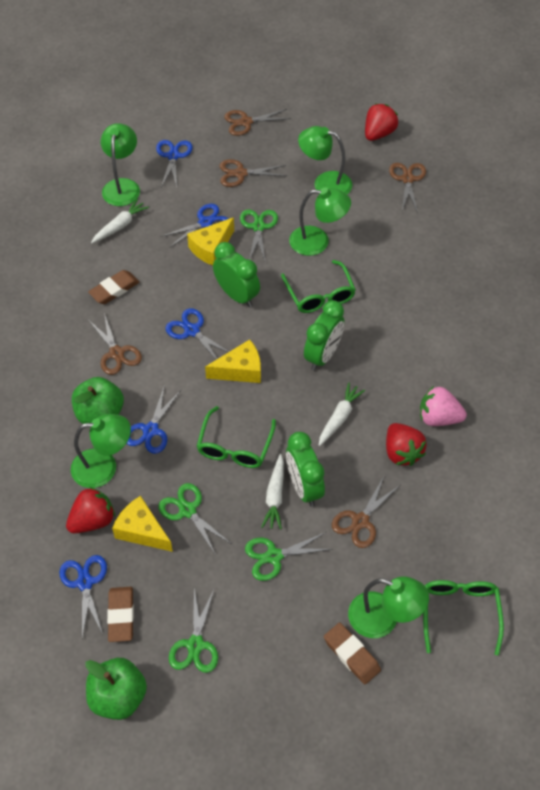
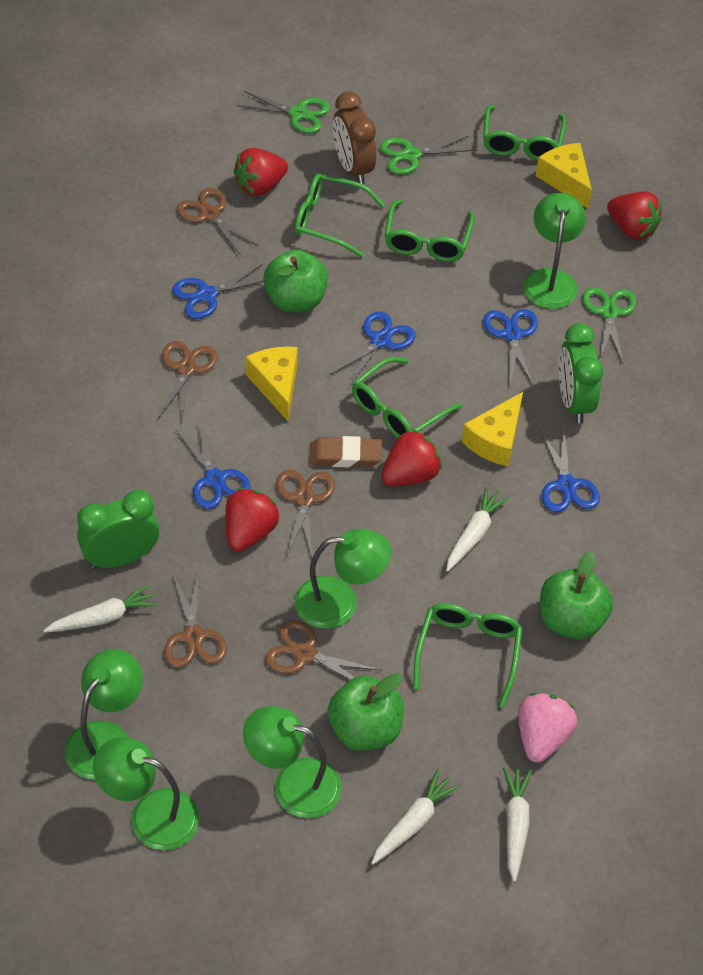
brown clock: 0 -> 1
brown eraser: 3 -> 1
green apple: 2 -> 3
green clock: 3 -> 2
green glasses: 3 -> 5
green scissors: 4 -> 3
red strawberry: 3 -> 4
white carrot: 3 -> 4

